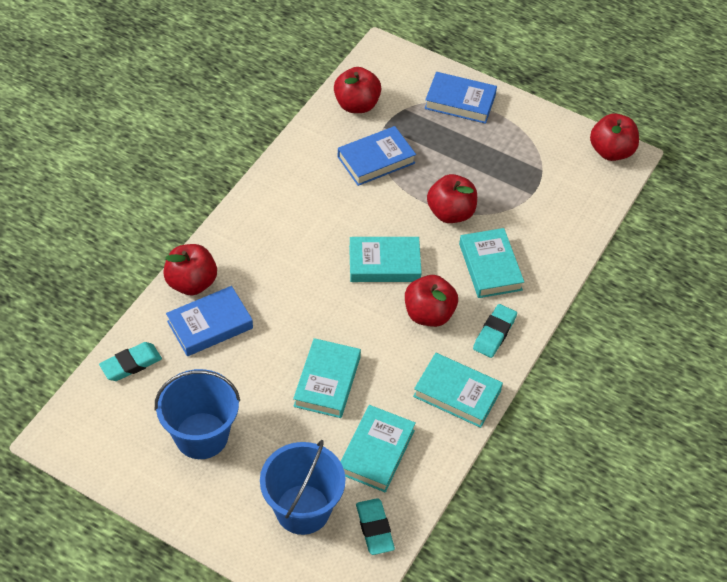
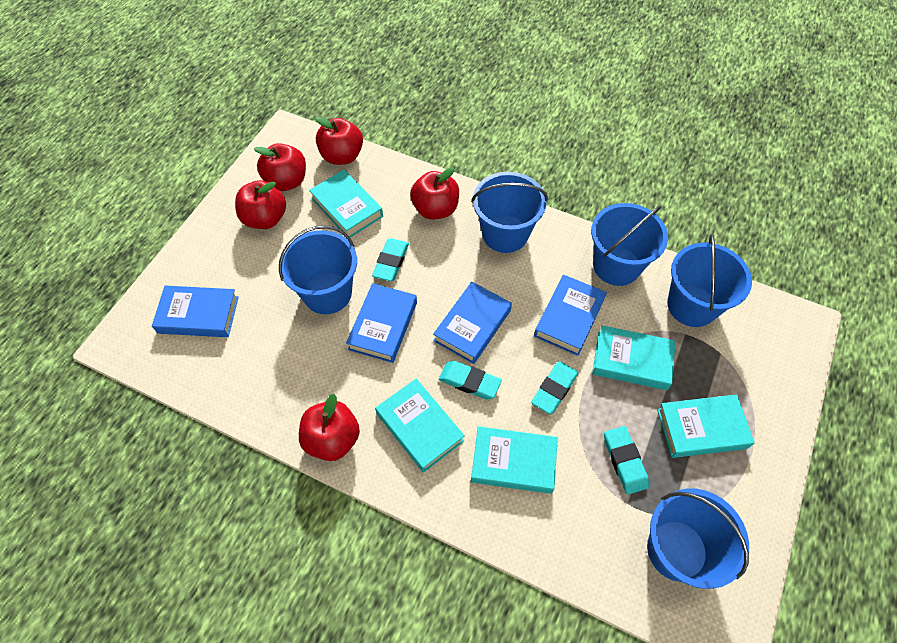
blue book: 3 -> 4
blue bucket: 2 -> 5
turquoise eraser: 3 -> 4

